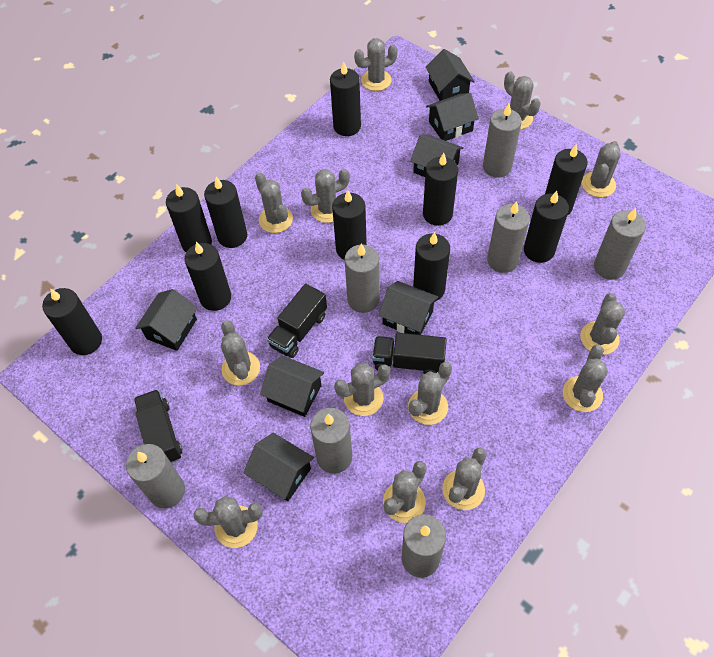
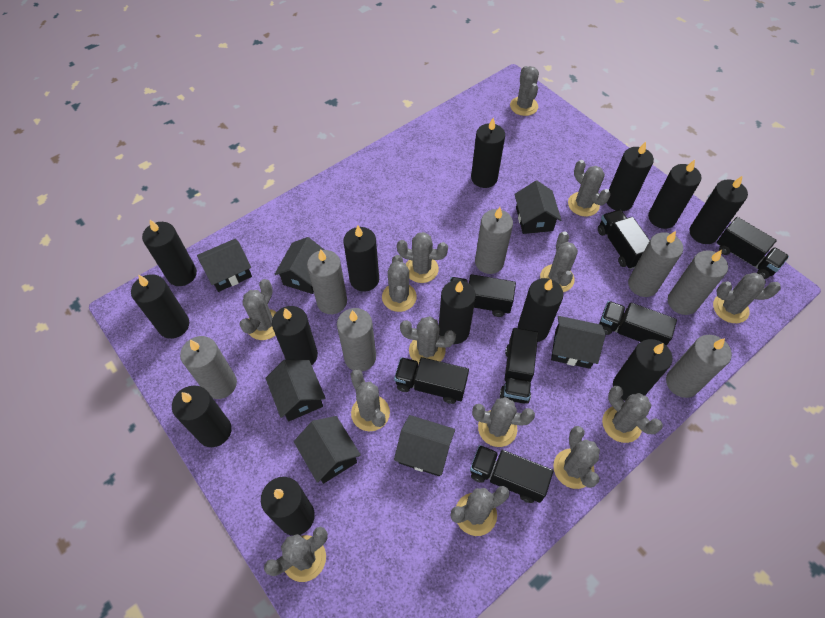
black candle: 10 -> 13
black truck: 3 -> 7
grey cactus: 13 -> 14

